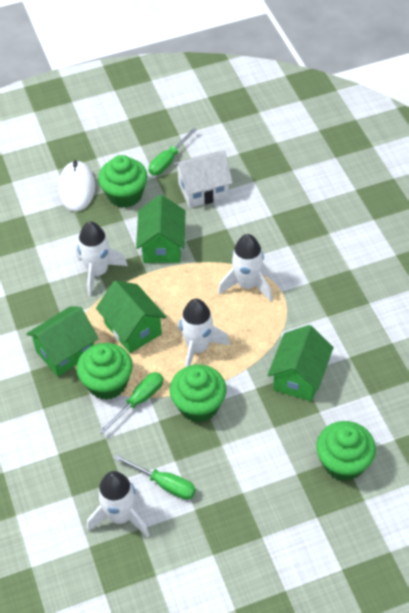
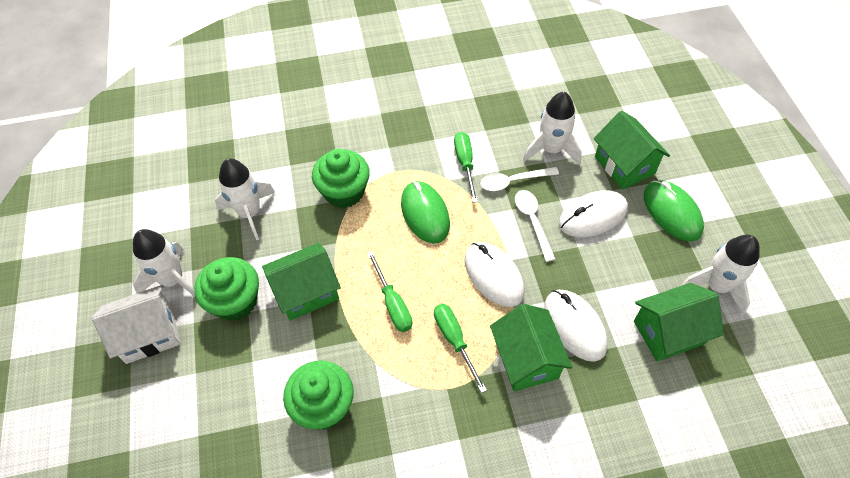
green cupcake: 4 -> 3
green mouse: 0 -> 2
white mouse: 1 -> 3
white spoon: 0 -> 2

